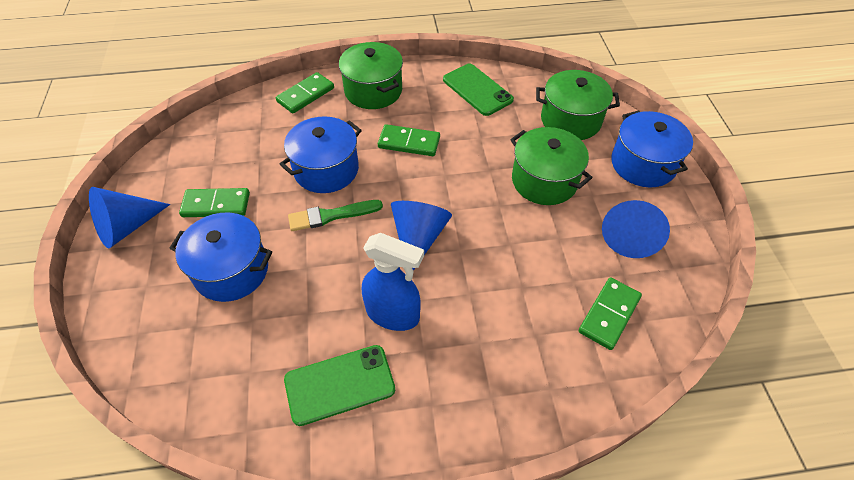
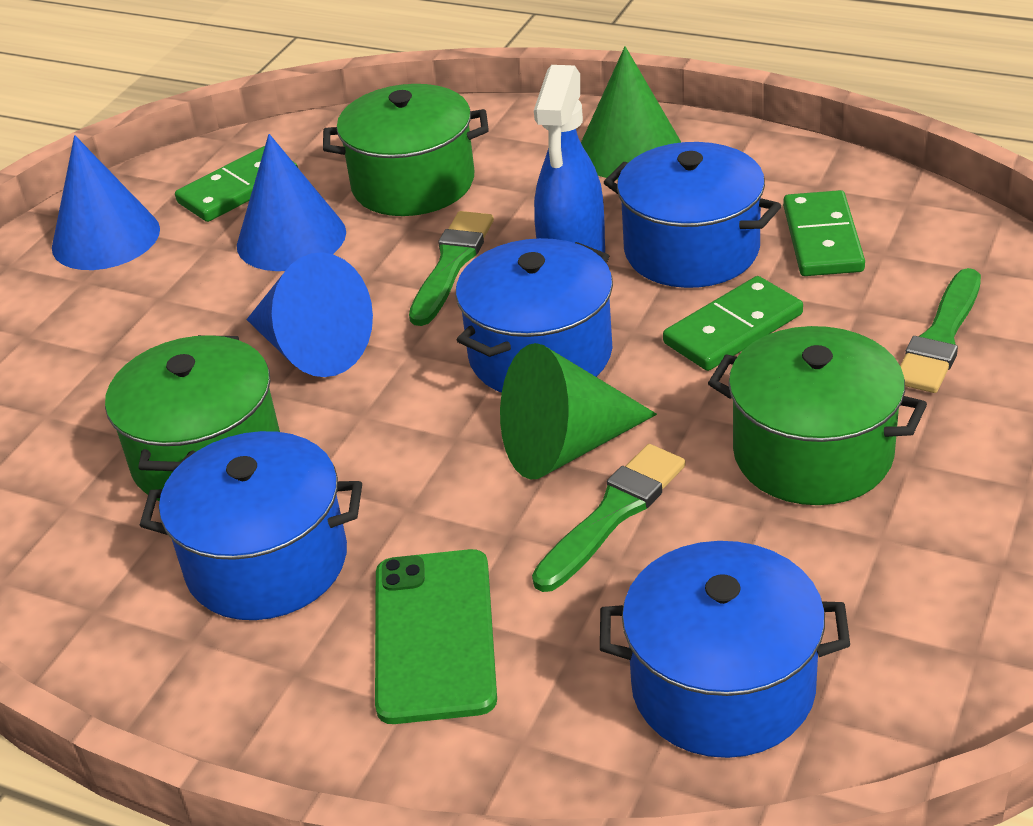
blue pot: 3 -> 4
green brush: 1 -> 3
green cone: 0 -> 2
green domino: 4 -> 3
green phone: 2 -> 1

